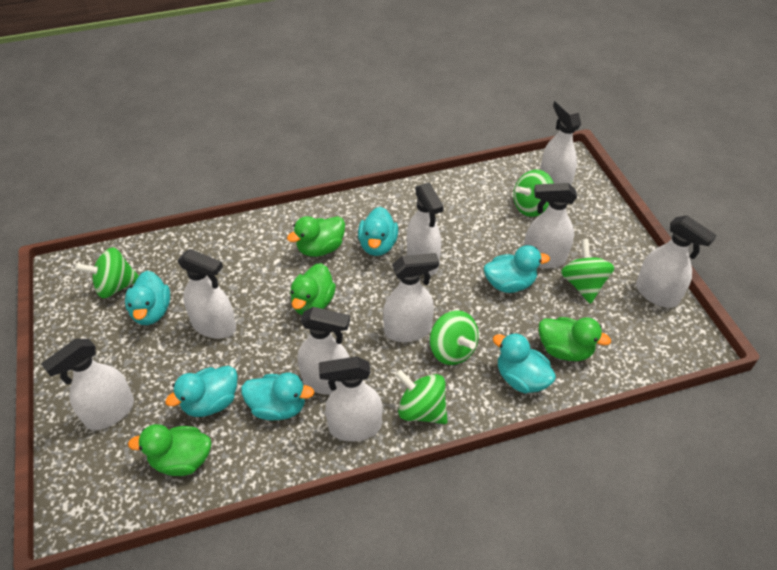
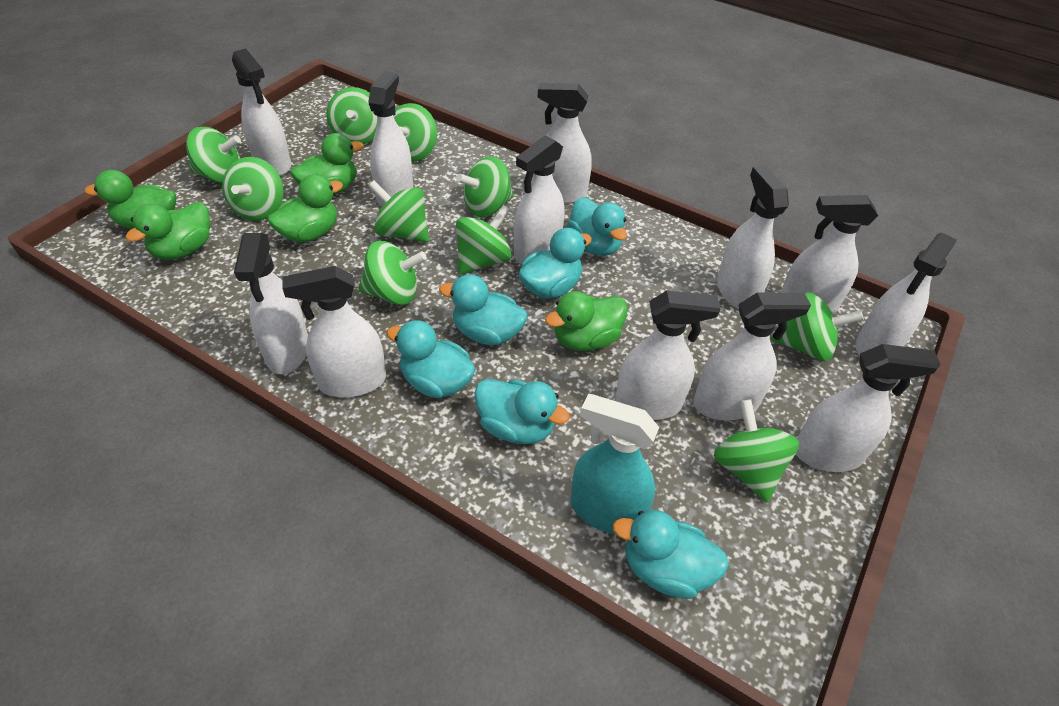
green duck: 4 -> 5
green spinning top: 5 -> 10
turquoise spray bottle: 0 -> 1
white spray bottle: 9 -> 12

